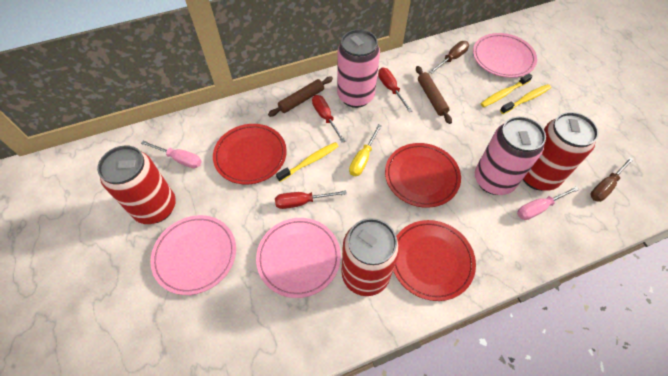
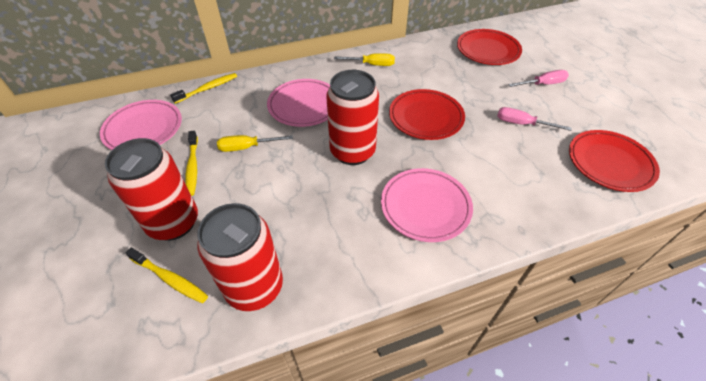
brown rolling pin: 2 -> 0
brown screwdriver: 2 -> 0
pink can: 2 -> 0
red screwdriver: 3 -> 0
yellow screwdriver: 1 -> 2

